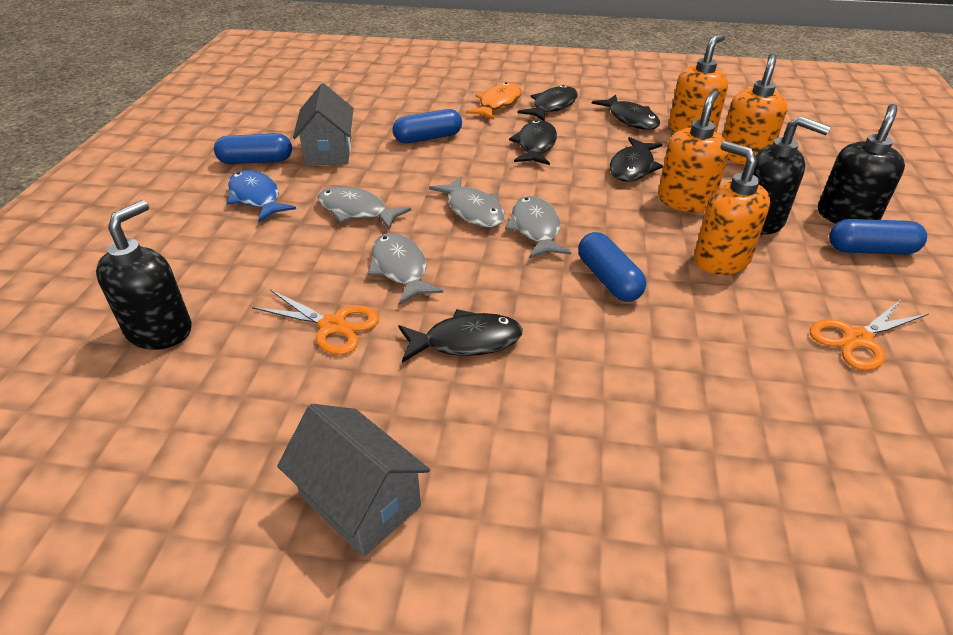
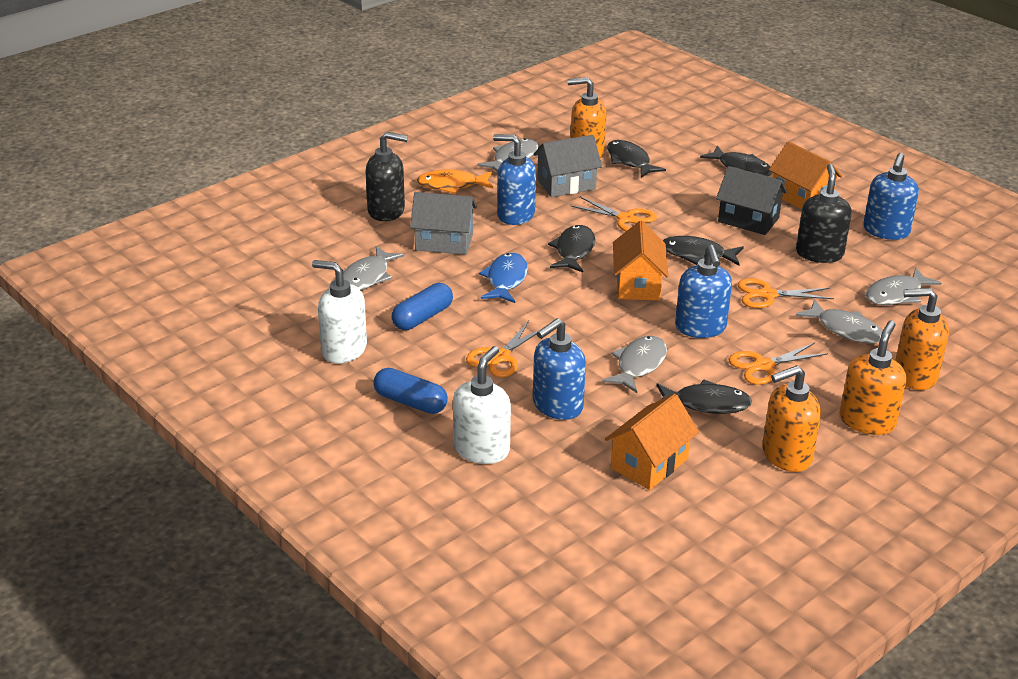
black house: 0 -> 1
black soap dispenser: 3 -> 2
blue capsule: 4 -> 2
blue soap dispenser: 0 -> 4
grey fish: 4 -> 5
orange house: 0 -> 3
orange scissors: 2 -> 4
white soap dispenser: 0 -> 2

